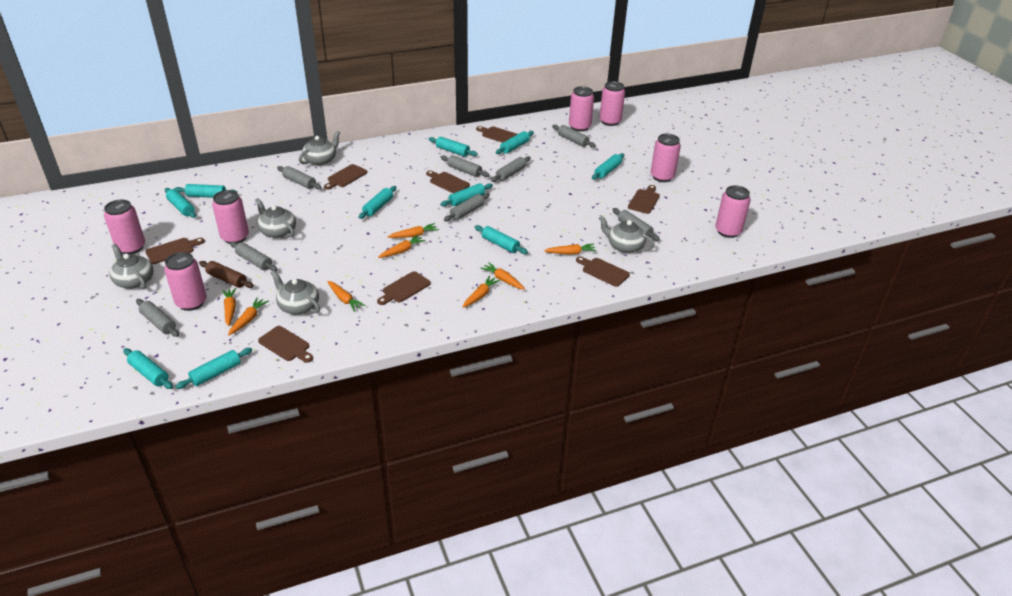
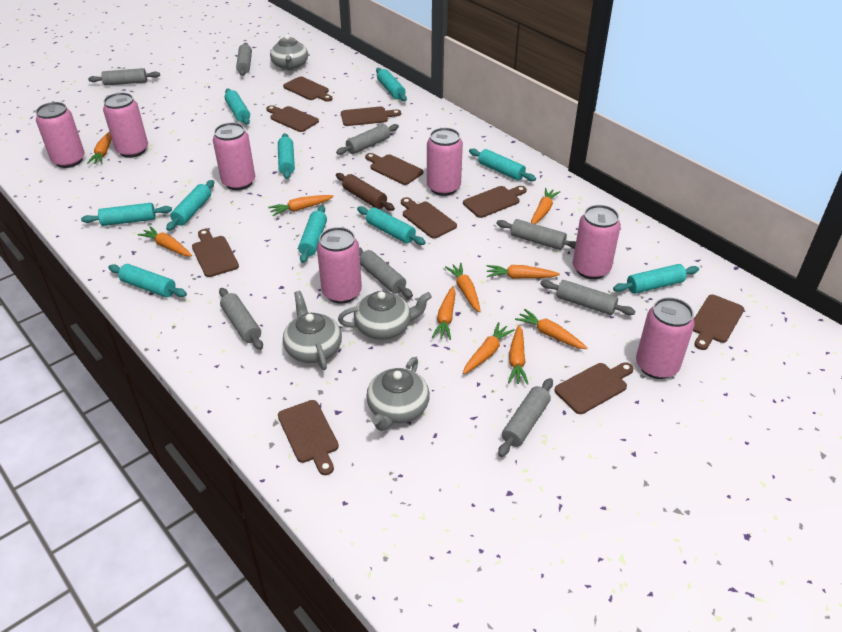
brown cutting board: 8 -> 10
grey teapot: 5 -> 4
orange carrot: 8 -> 10

